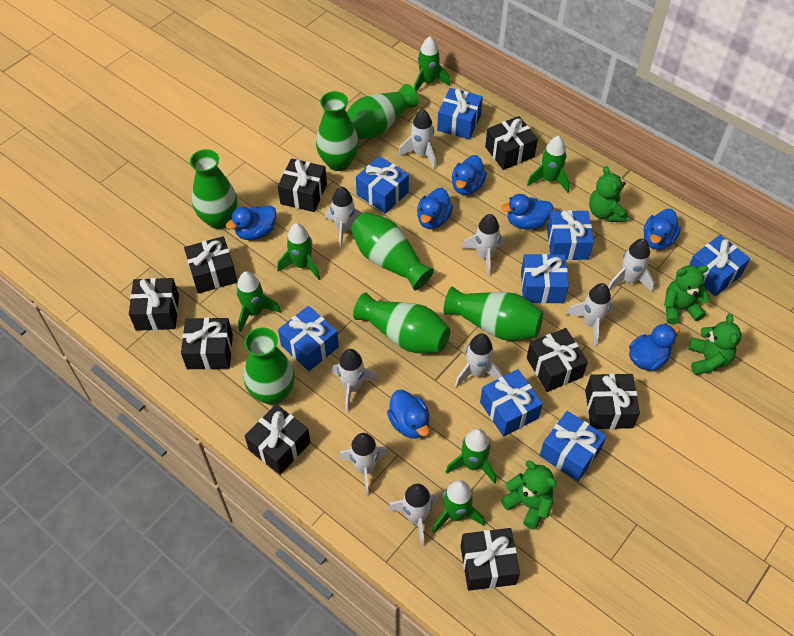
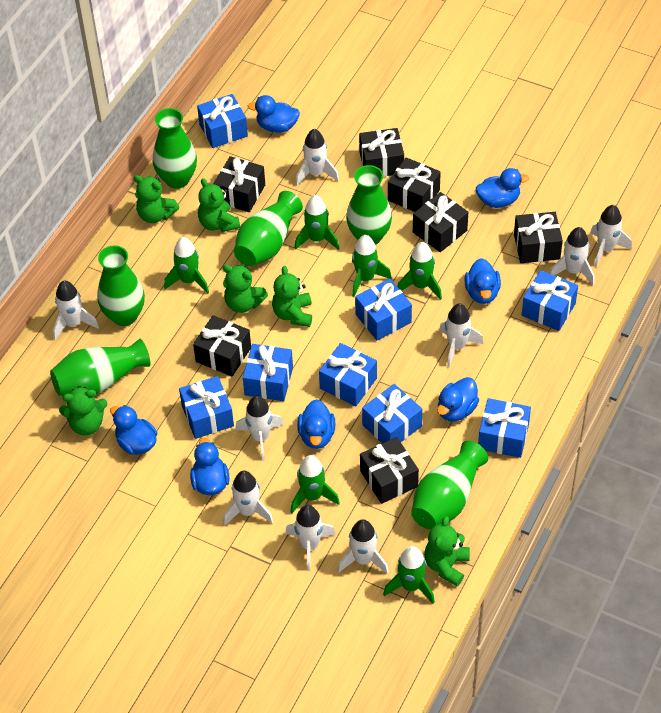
black gift: 9 -> 7
green teddy bear: 4 -> 6
green vase: 7 -> 6

